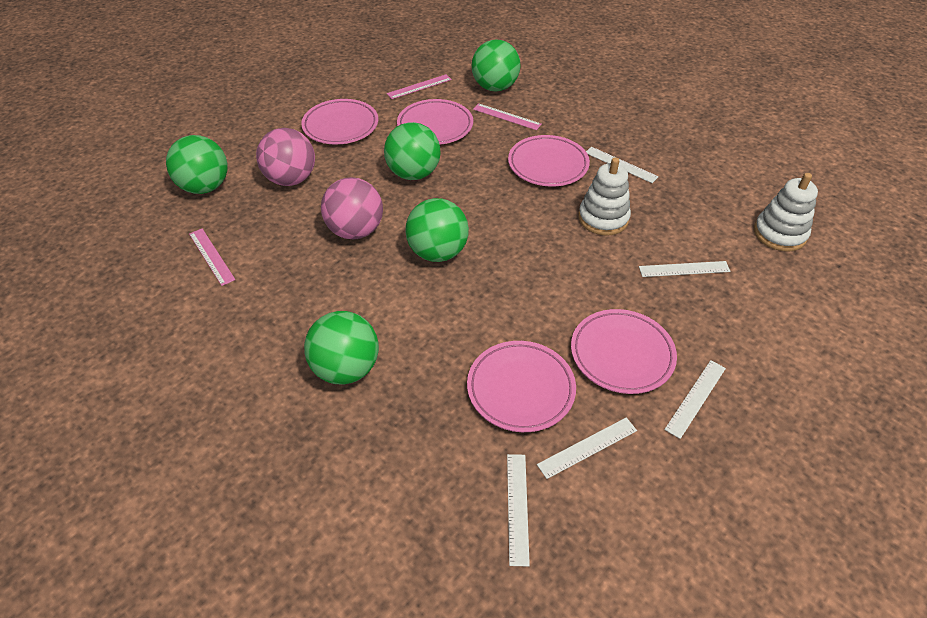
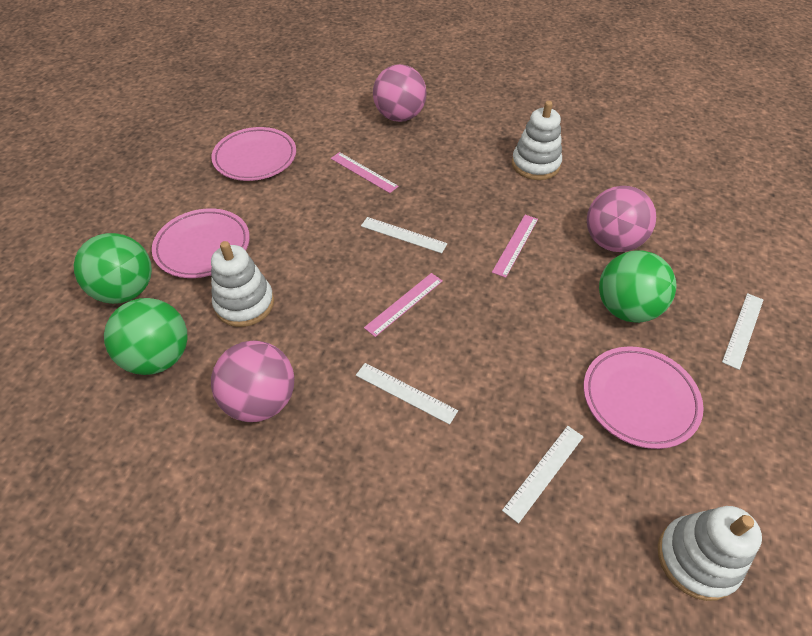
green ball: 5 -> 3
pink ball: 2 -> 3
pink plate: 5 -> 3
white ruler: 5 -> 4
white stacking toy: 2 -> 3

